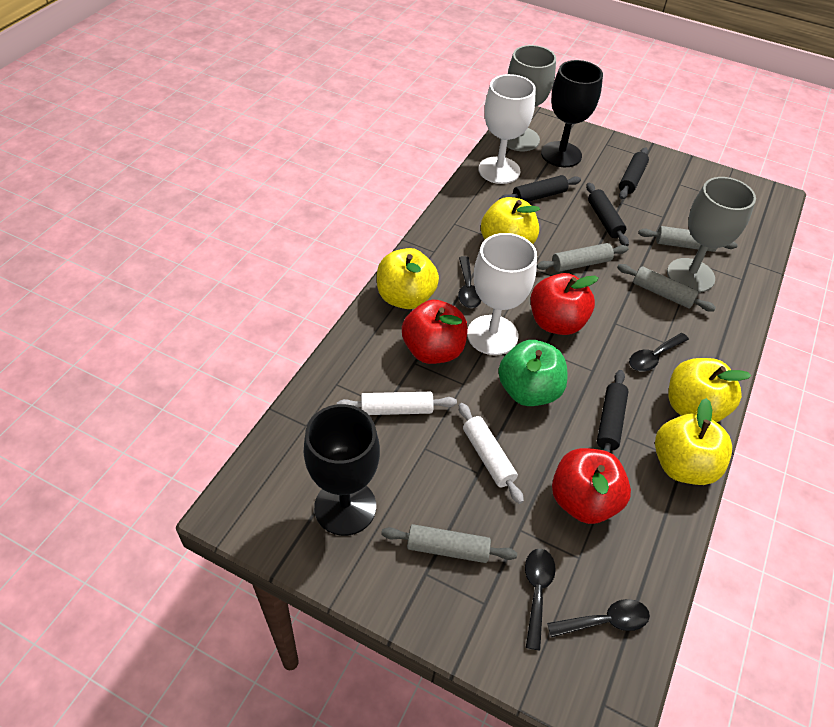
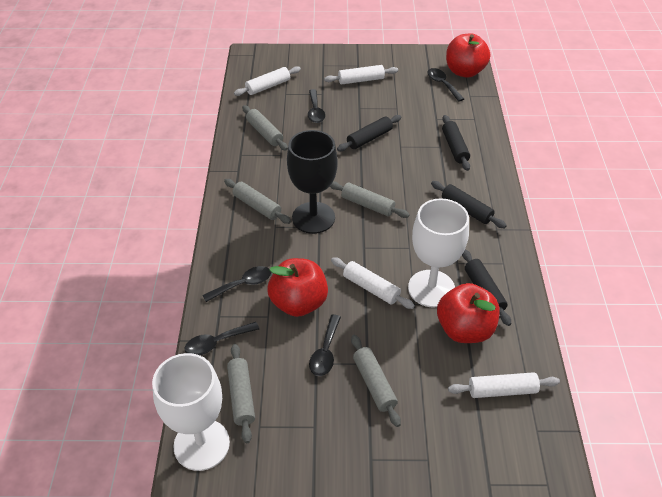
black goblet: 2 -> 1
black spoon: 4 -> 5
green apple: 1 -> 0
grey goblet: 2 -> 0
grey rolling pin: 4 -> 5
white rolling pin: 2 -> 4
yellow apple: 4 -> 0

